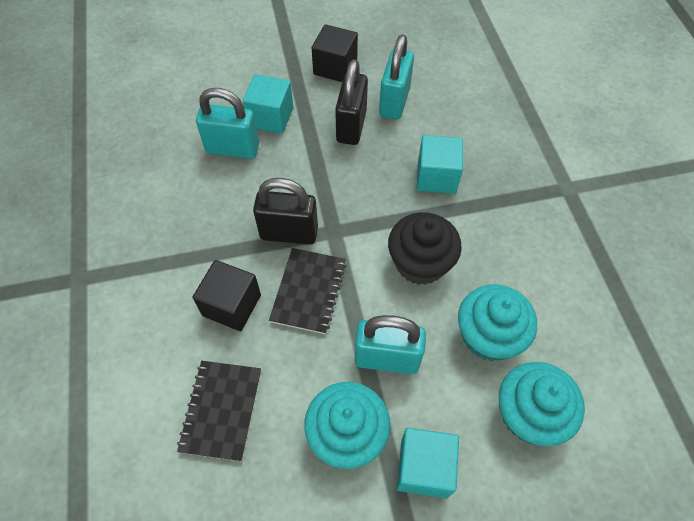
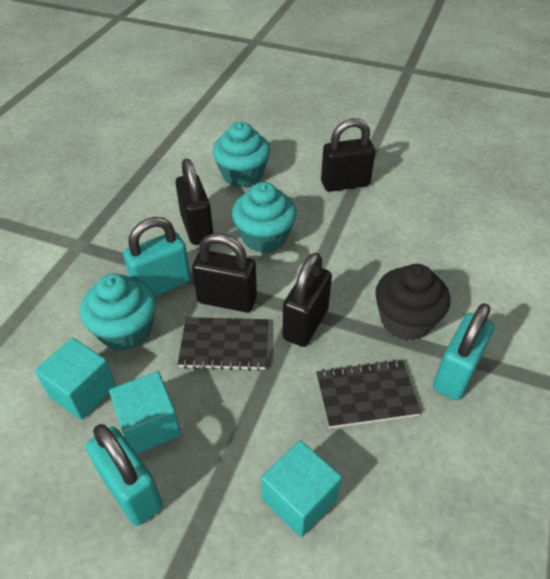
black cube: 2 -> 0
black padlock: 2 -> 4

